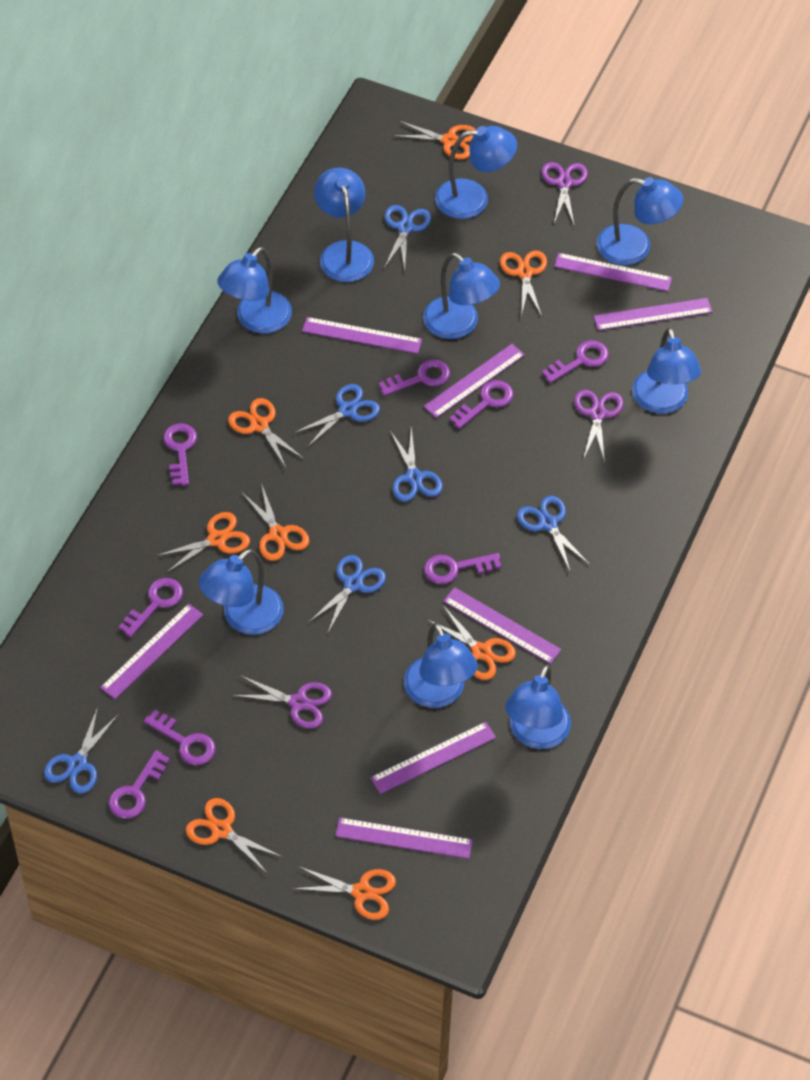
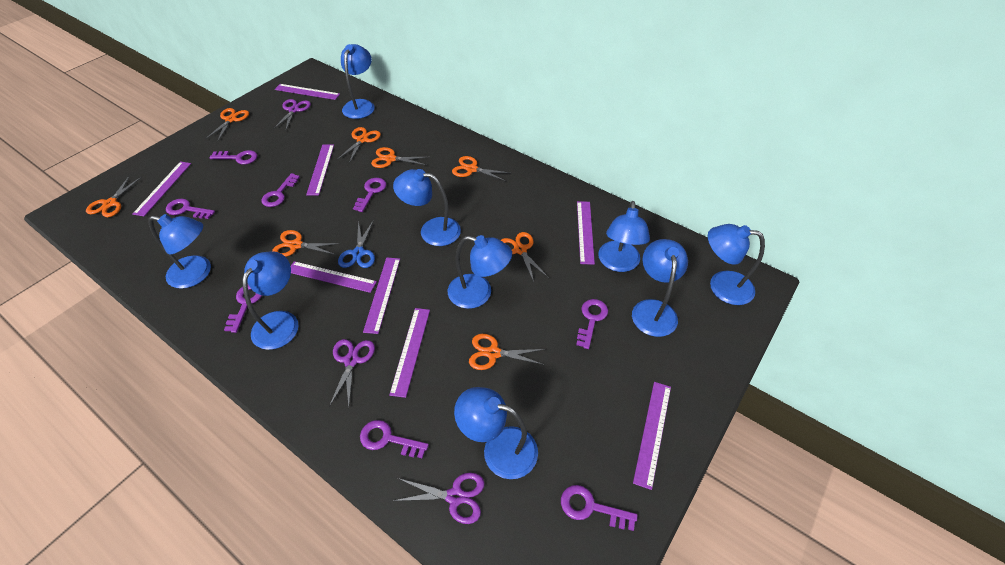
blue scissors: 6 -> 1

